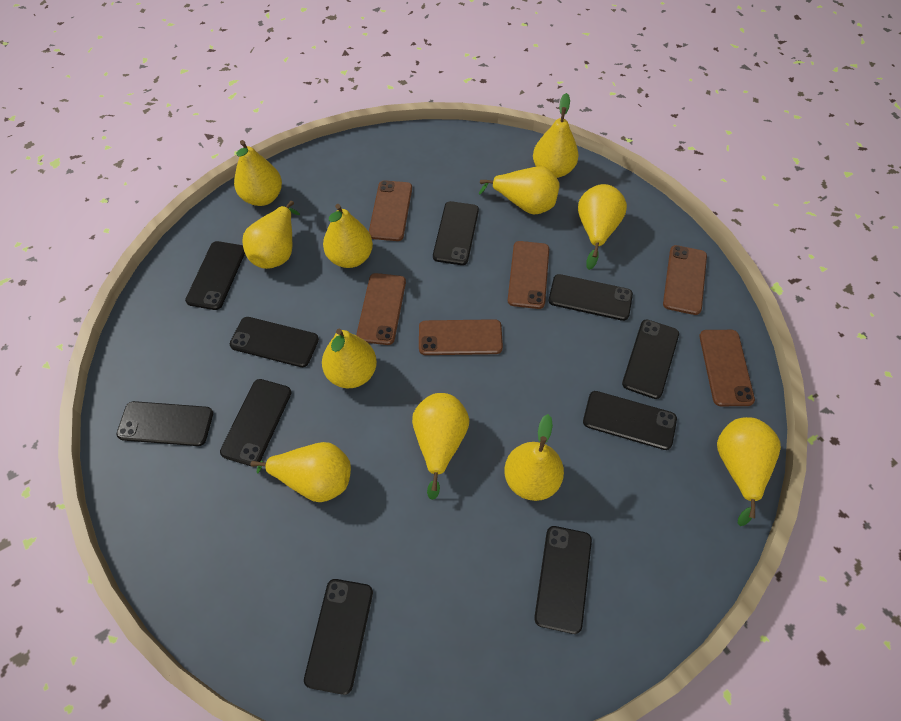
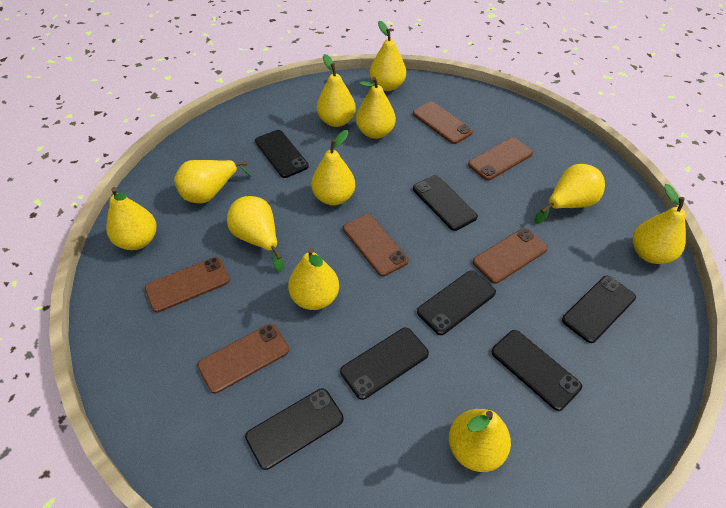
black phone: 10 -> 7

